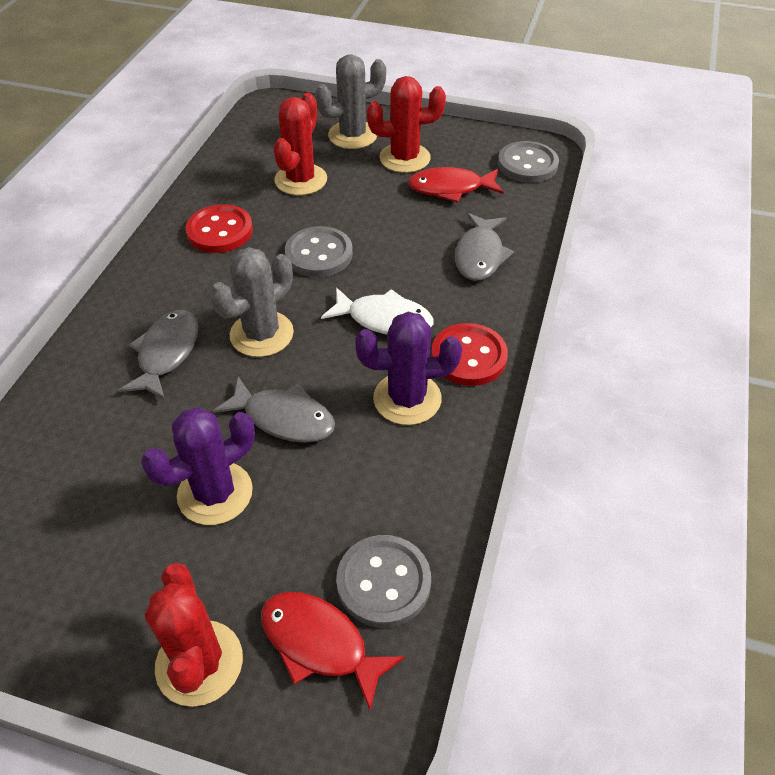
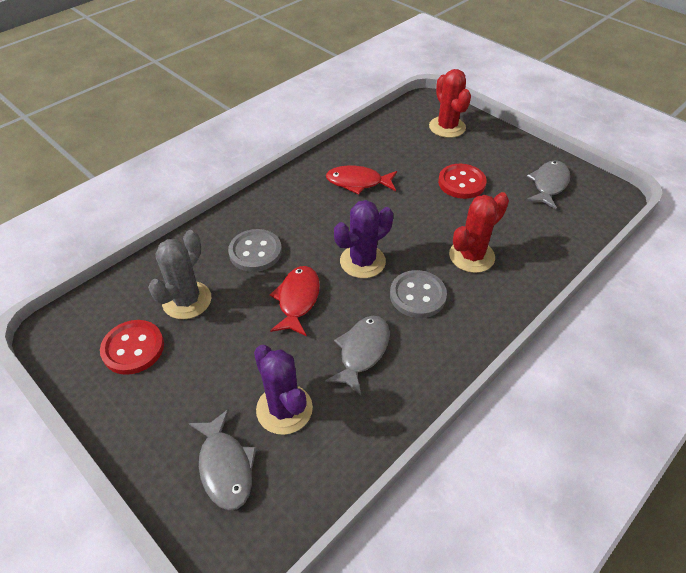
grey button: 3 -> 2
grey cactus: 2 -> 1
red cactus: 3 -> 2
white fish: 1 -> 0

